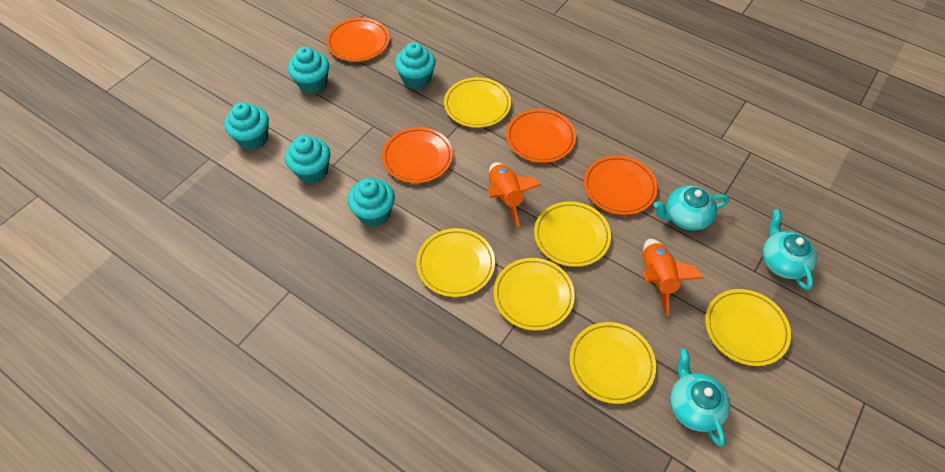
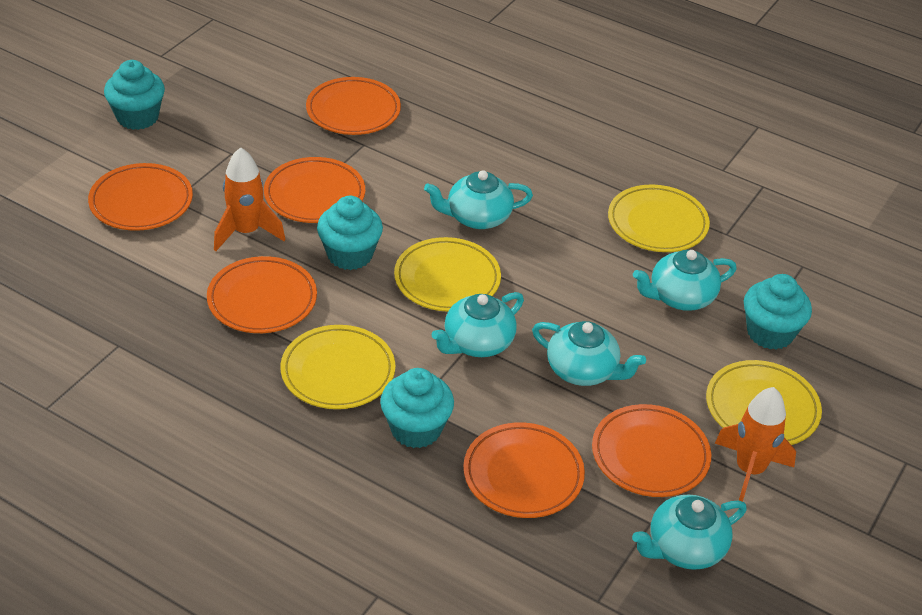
orange plate: 4 -> 6
turquoise cupcake: 5 -> 4
turquoise teapot: 3 -> 5
yellow plate: 6 -> 4

